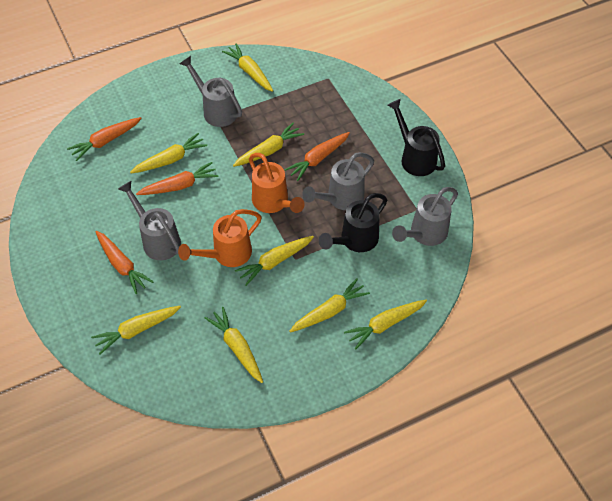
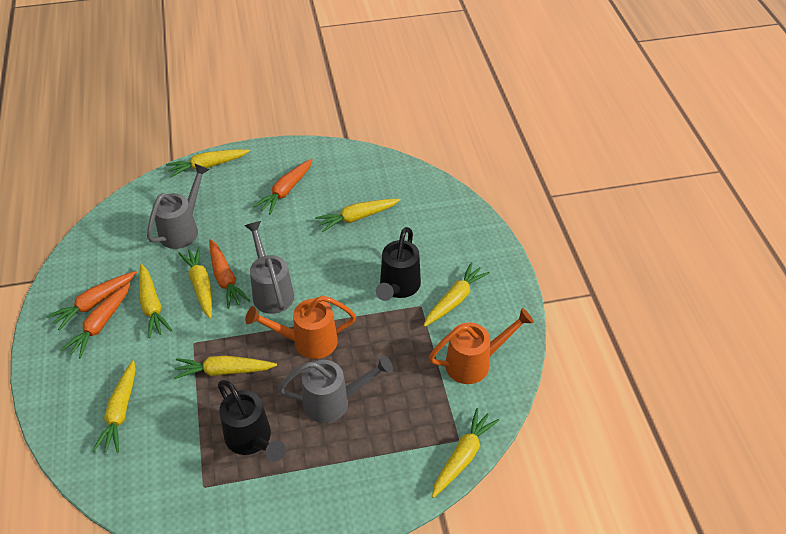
grey watering can: 4 -> 3

